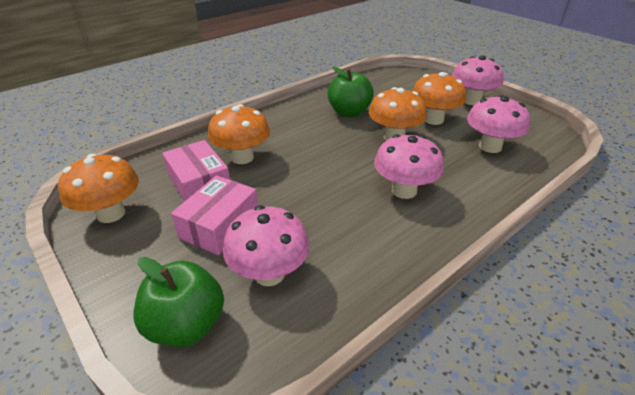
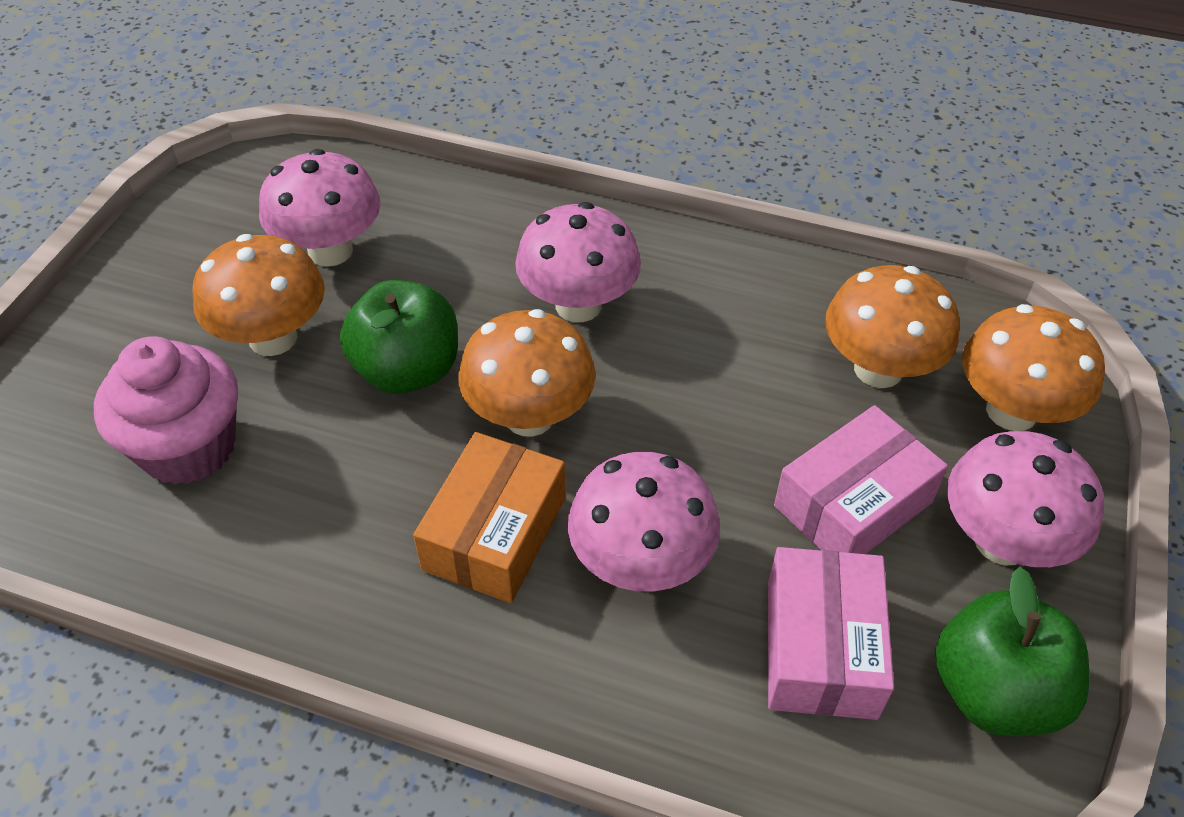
orange box: 0 -> 1
pink cupcake: 0 -> 1

